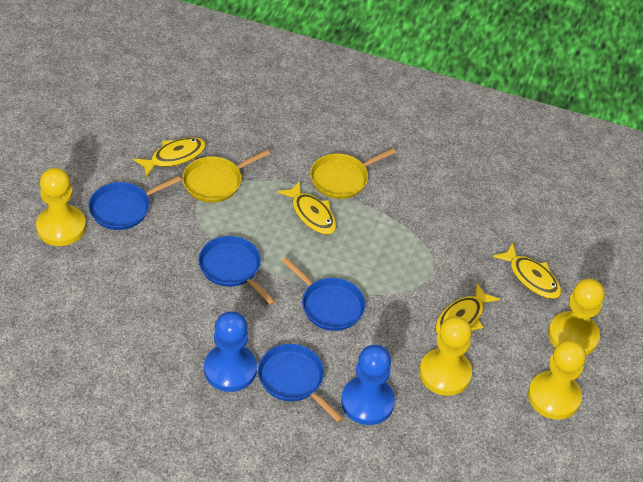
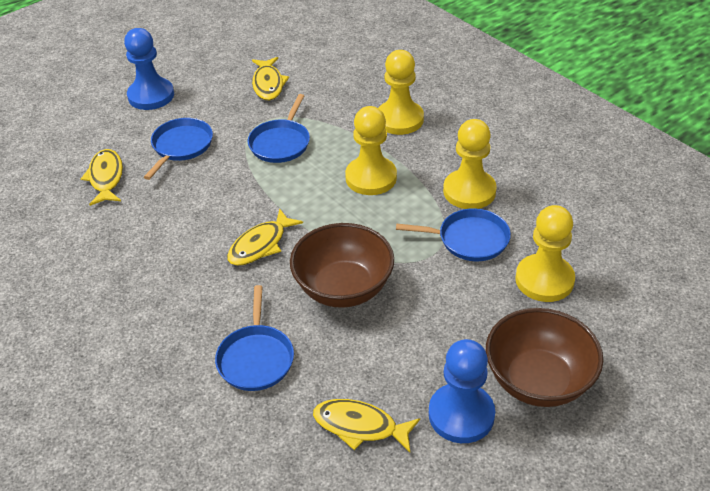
brown bowl: 0 -> 2
yellow pan: 2 -> 0

